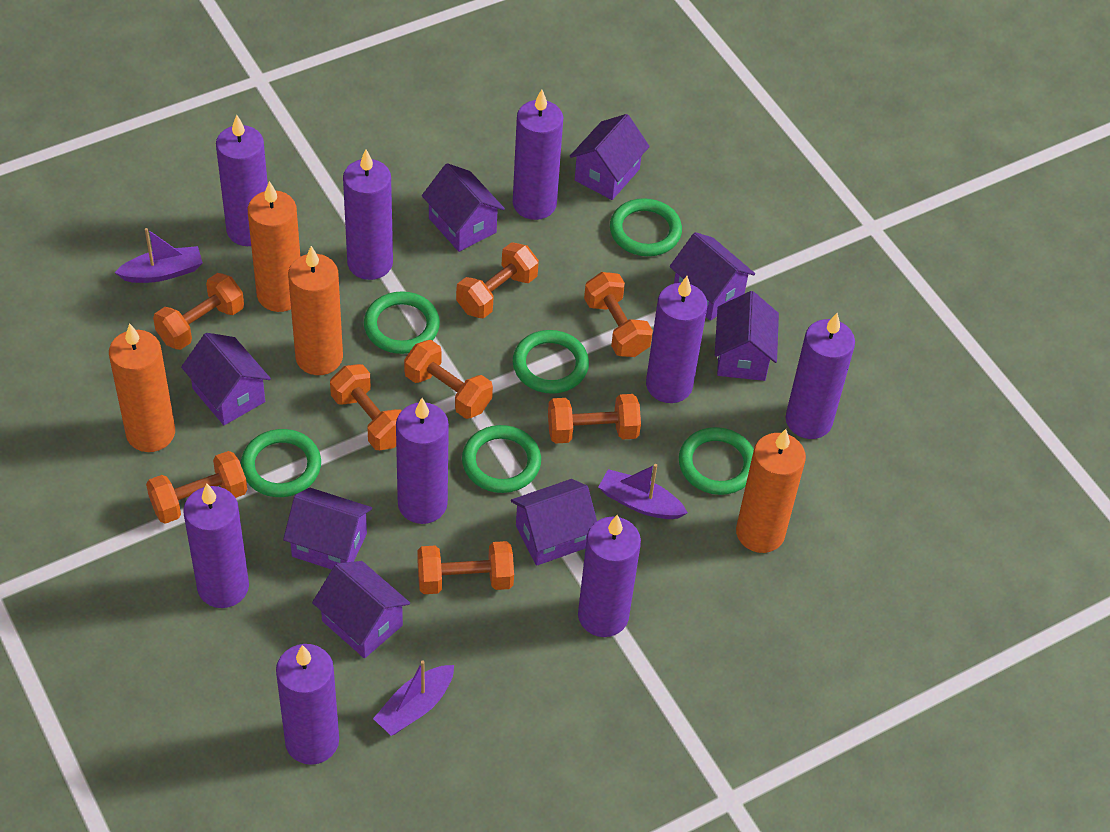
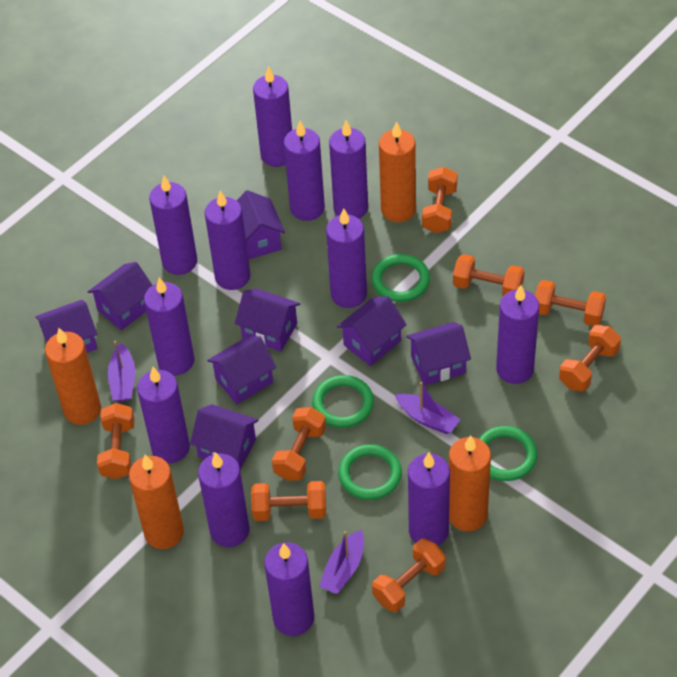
green ring: 6 -> 4
purple candle: 9 -> 12

